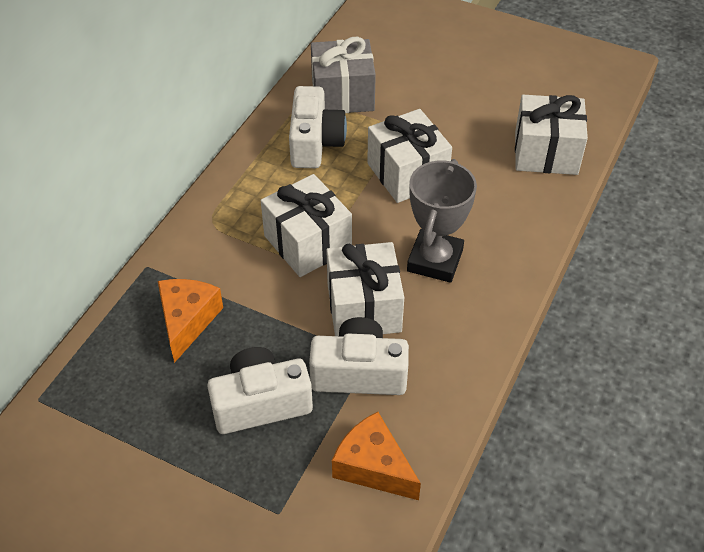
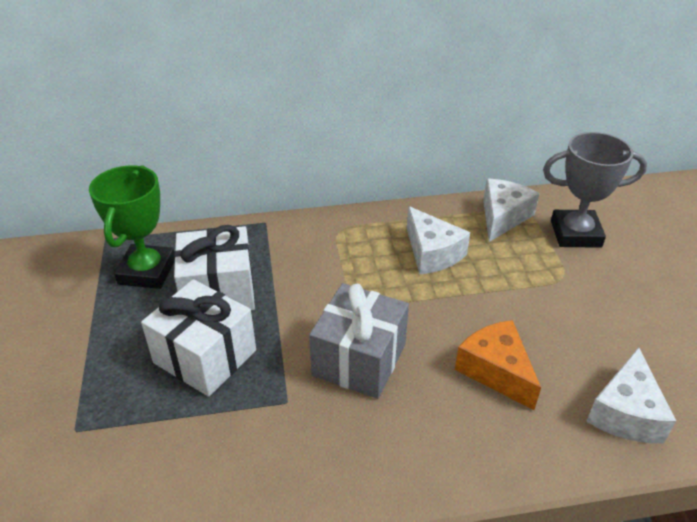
green trophy: 0 -> 1
orange cheese: 2 -> 1
white camera: 3 -> 0
white cheese: 0 -> 3
white gift: 4 -> 2

